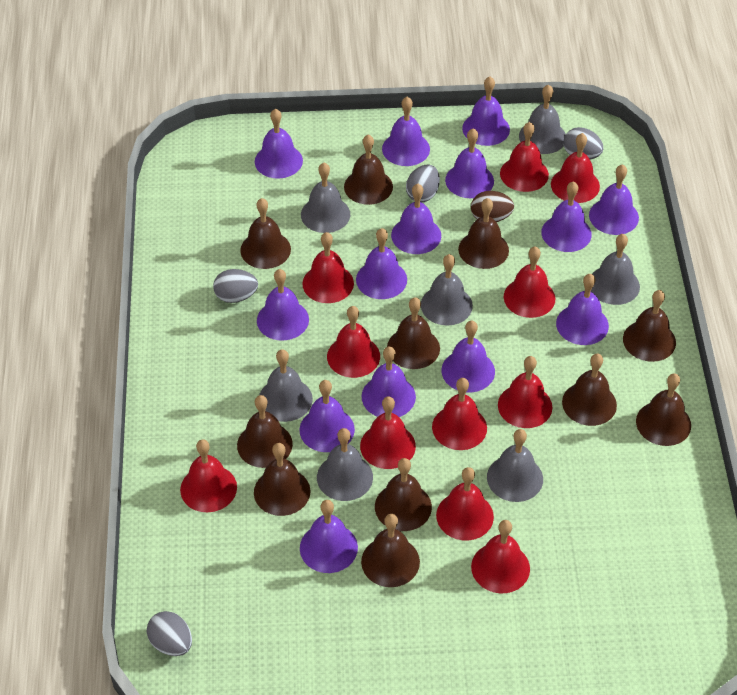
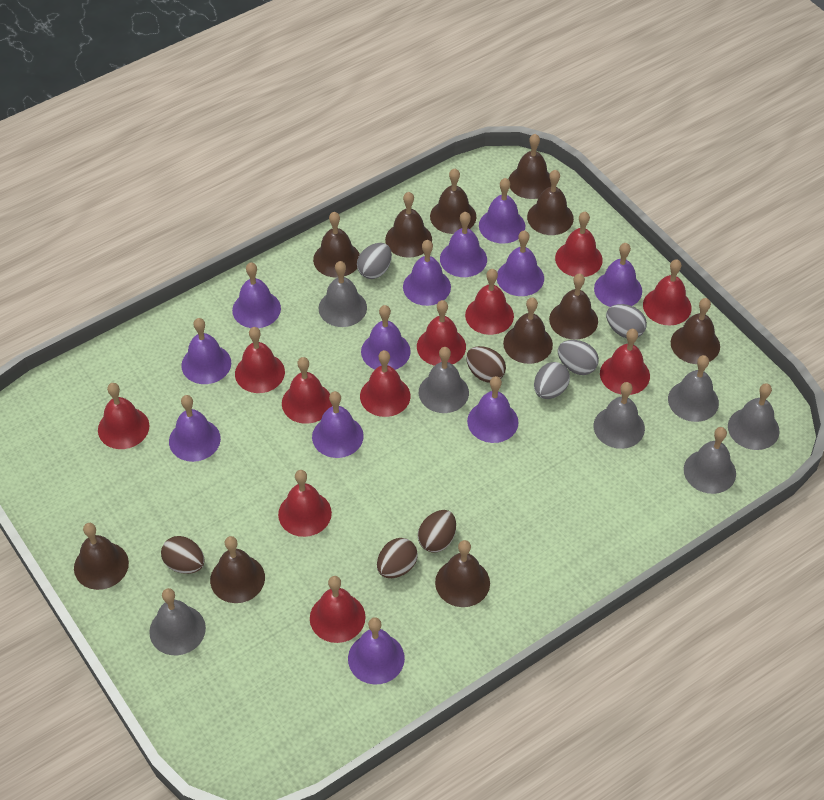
brown egg: 1 -> 4
purple bell: 14 -> 12

